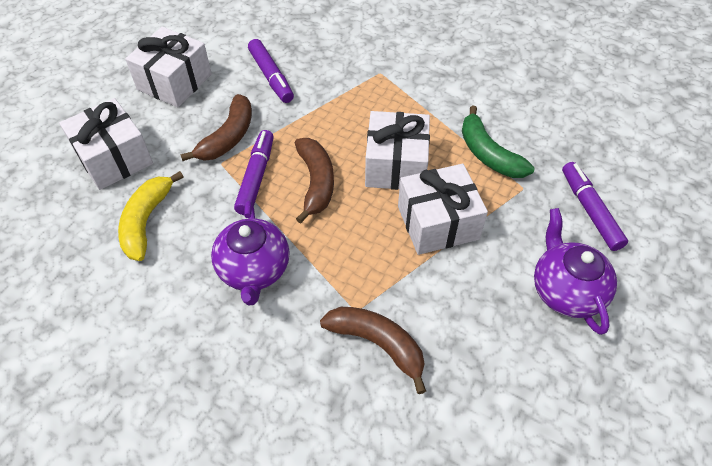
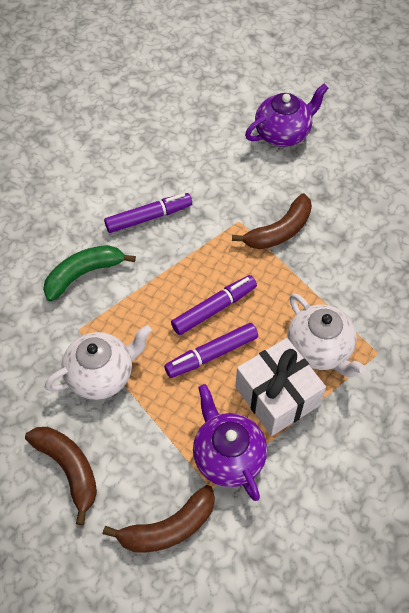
white gift: 4 -> 1
white teapot: 0 -> 2
yellow banana: 1 -> 0

